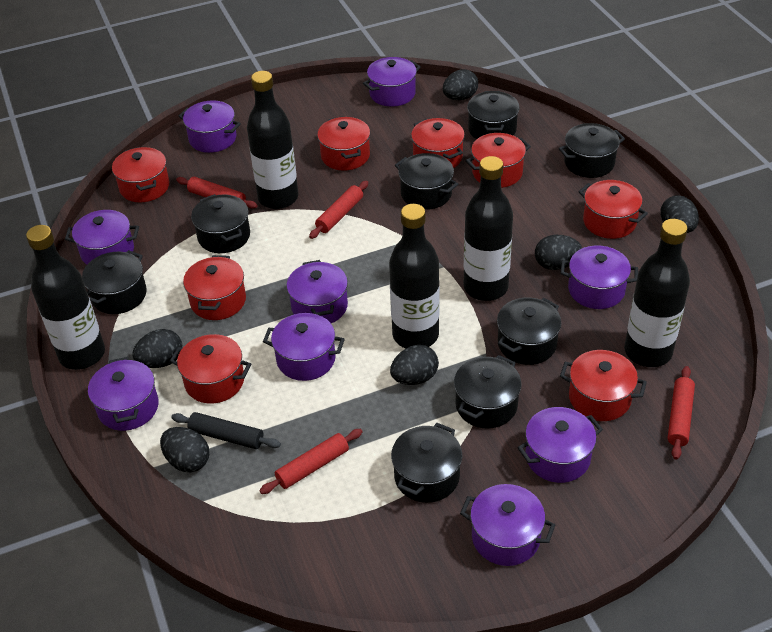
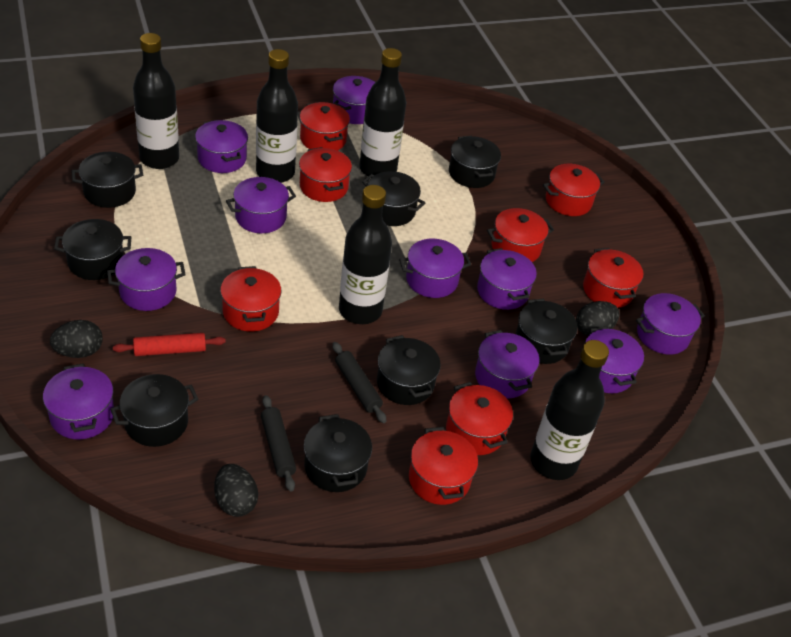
black egg: 6 -> 3
black rolling pin: 1 -> 2
purple pot: 9 -> 10
red rolling pin: 4 -> 1

